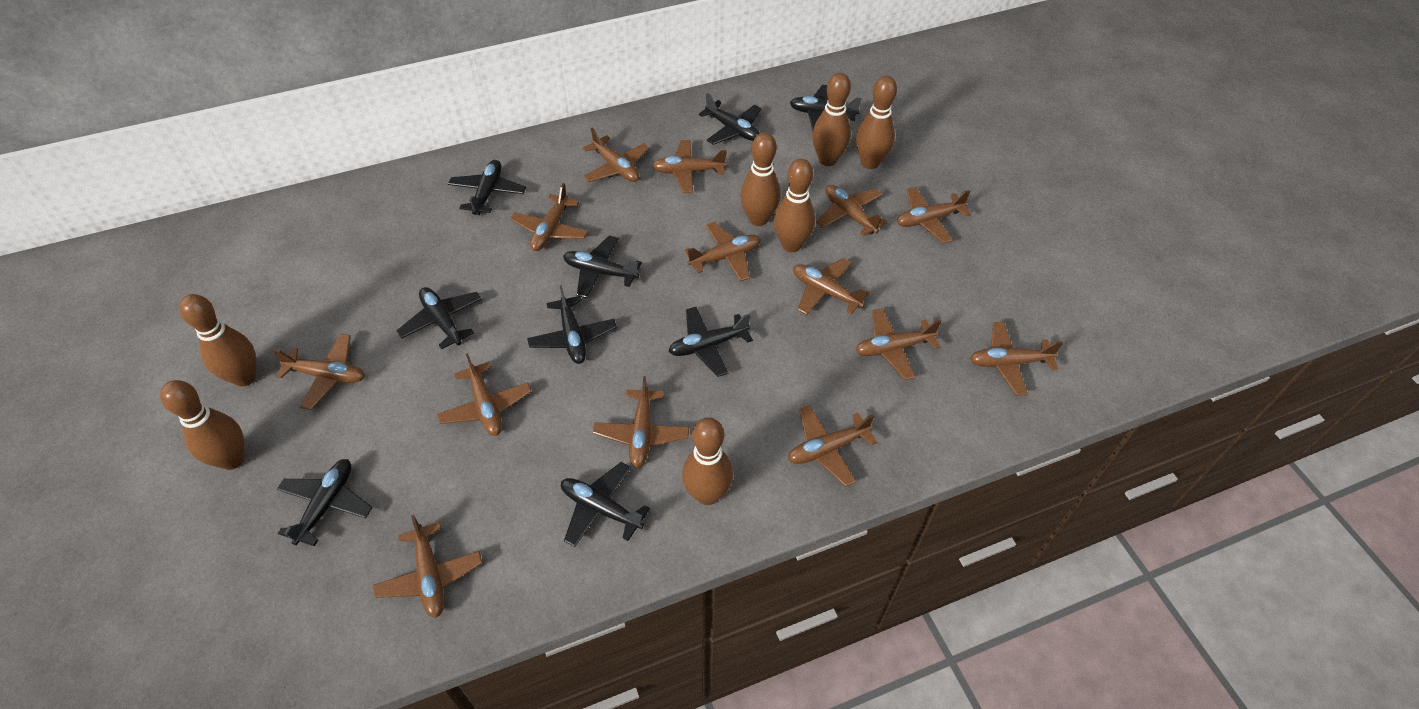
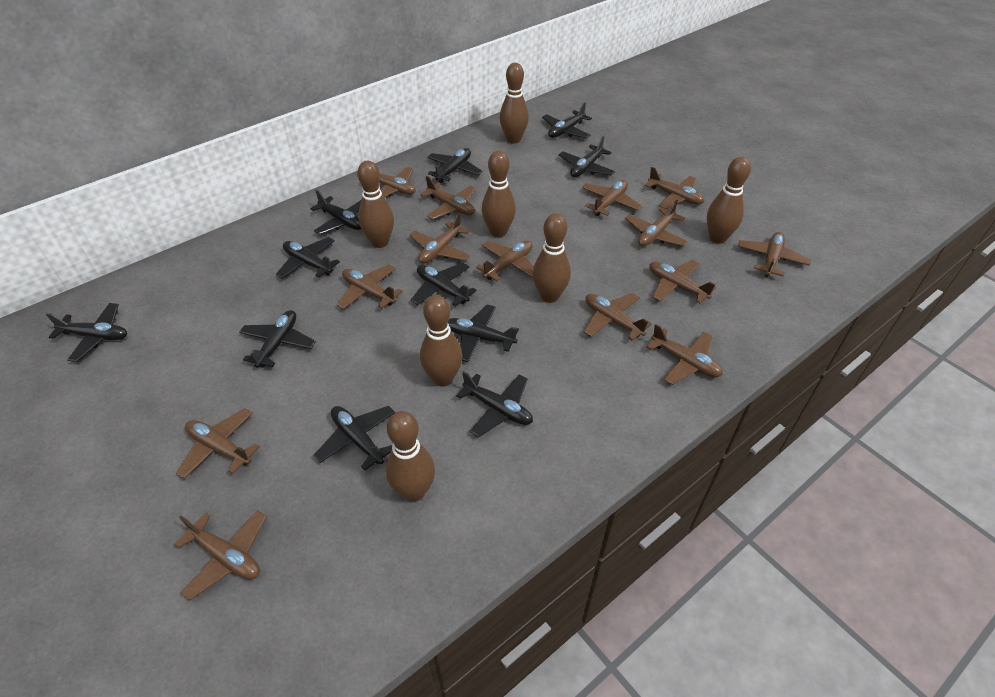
black plane: 9 -> 11

